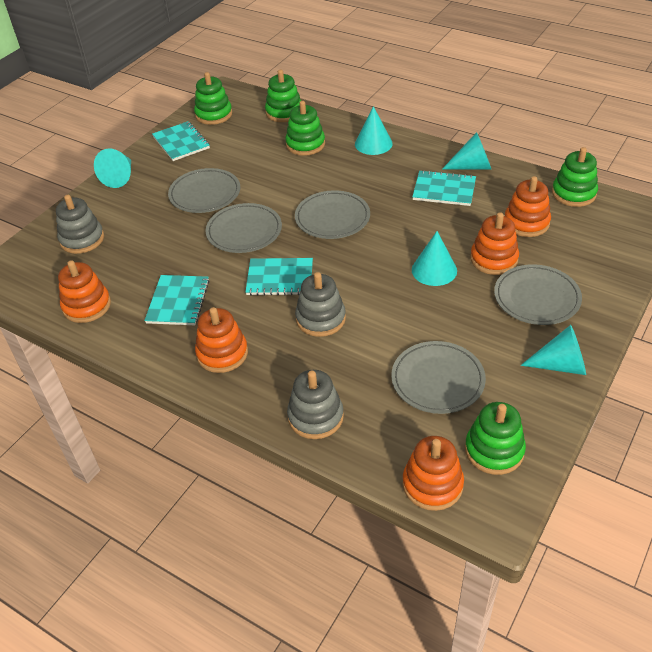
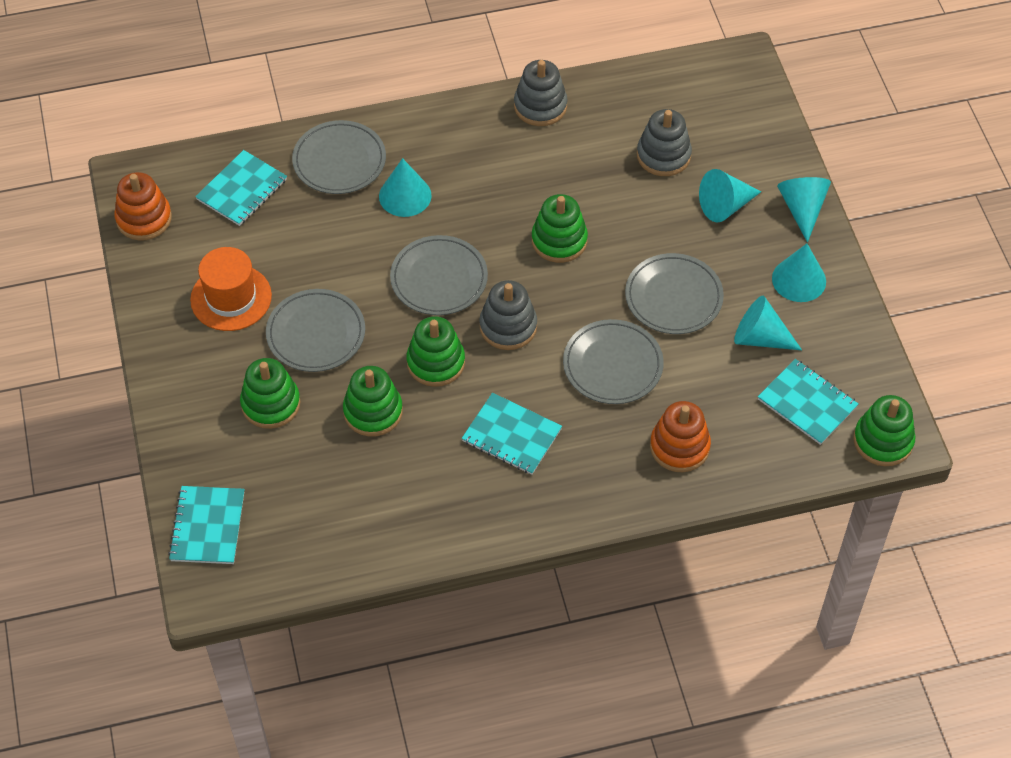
orange hat: 0 -> 1
orange stacking toy: 5 -> 2

